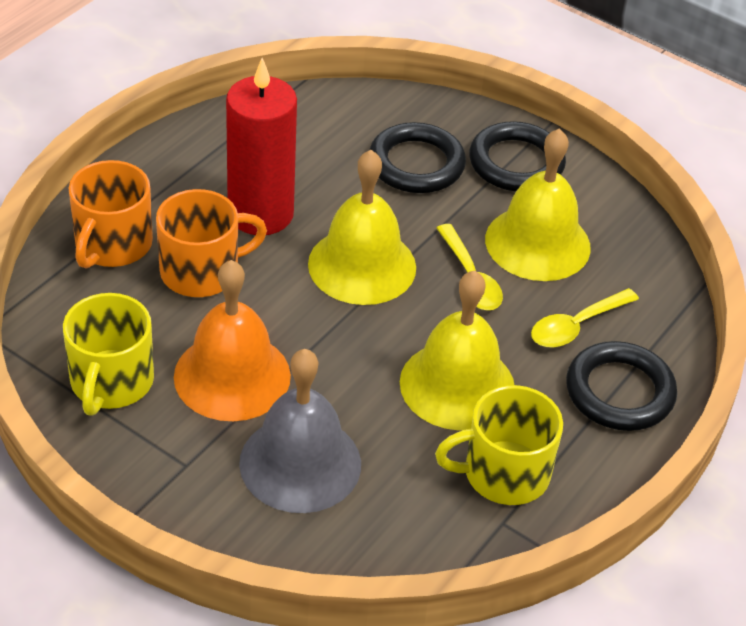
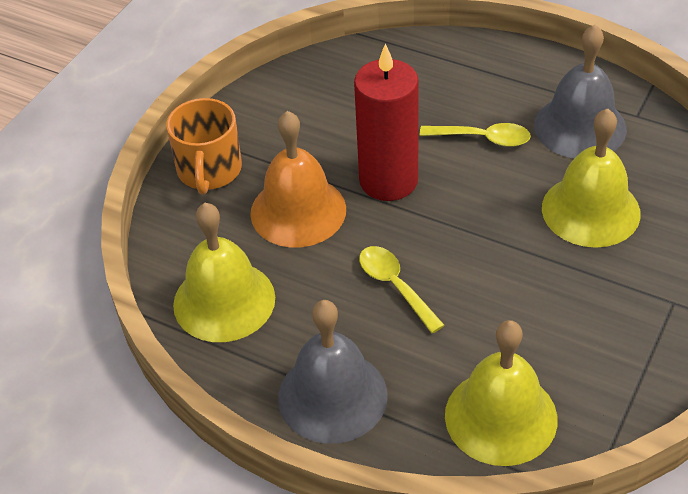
black ring: 3 -> 0
grey bell: 1 -> 2
orange mug: 2 -> 1
yellow mug: 2 -> 0

